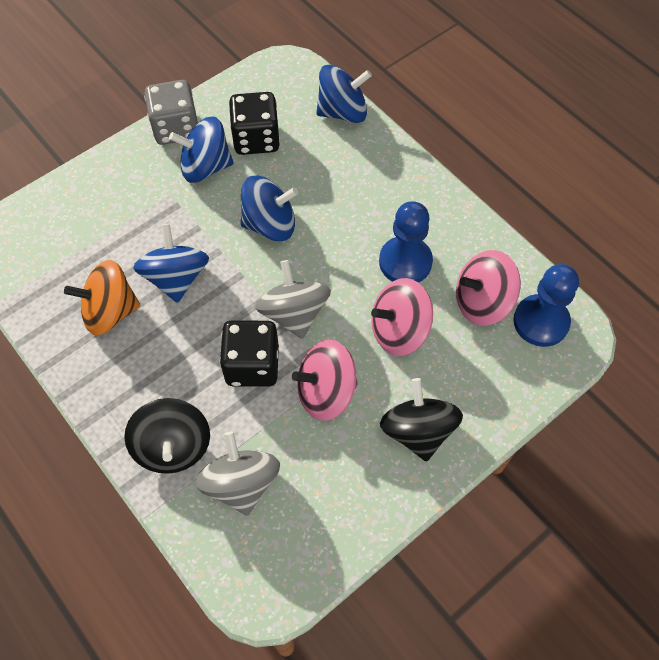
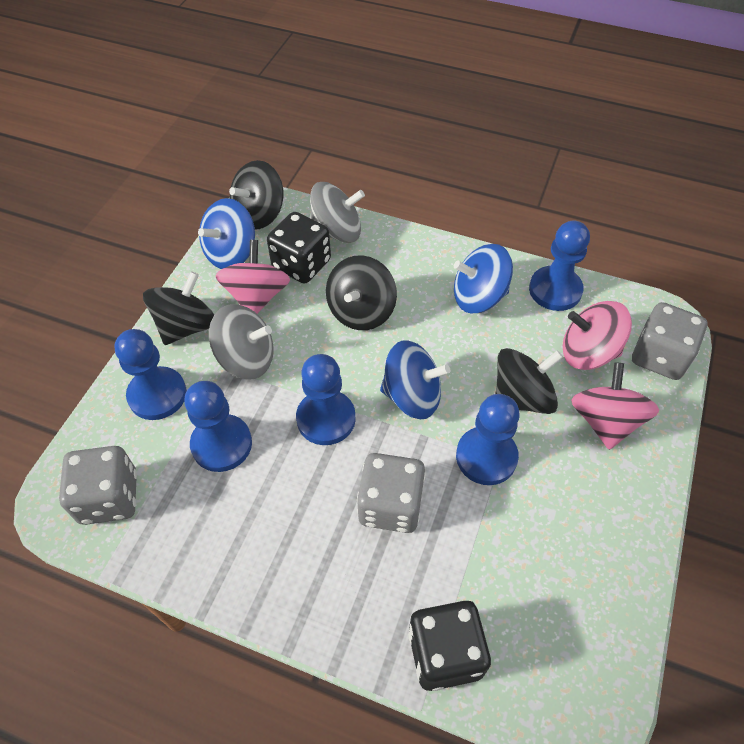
black spinning top: 2 -> 4
blue pawn: 2 -> 5
blue spinning top: 4 -> 3
grey dice: 1 -> 3
orange spinning top: 1 -> 0

